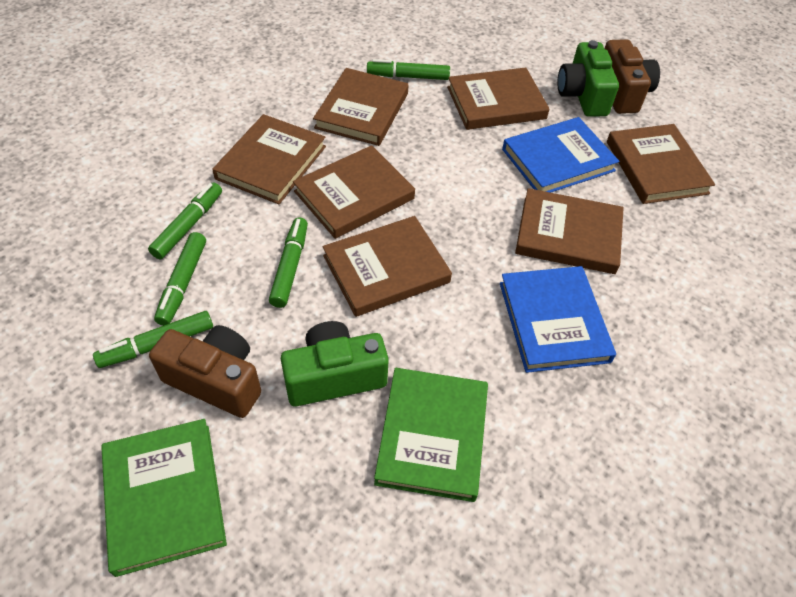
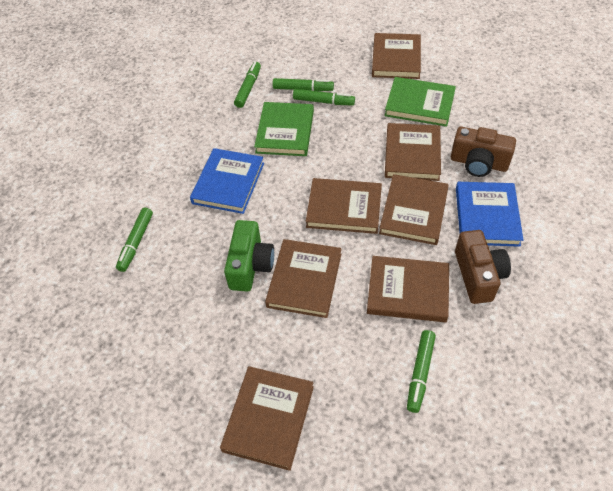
green camera: 2 -> 1

